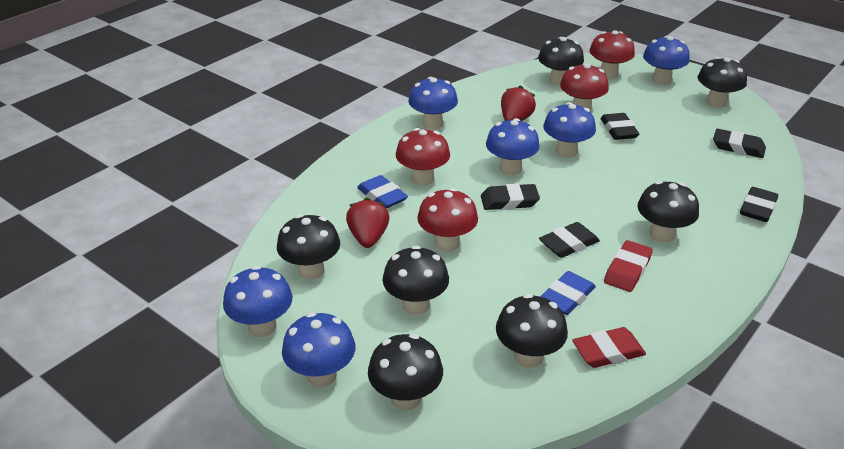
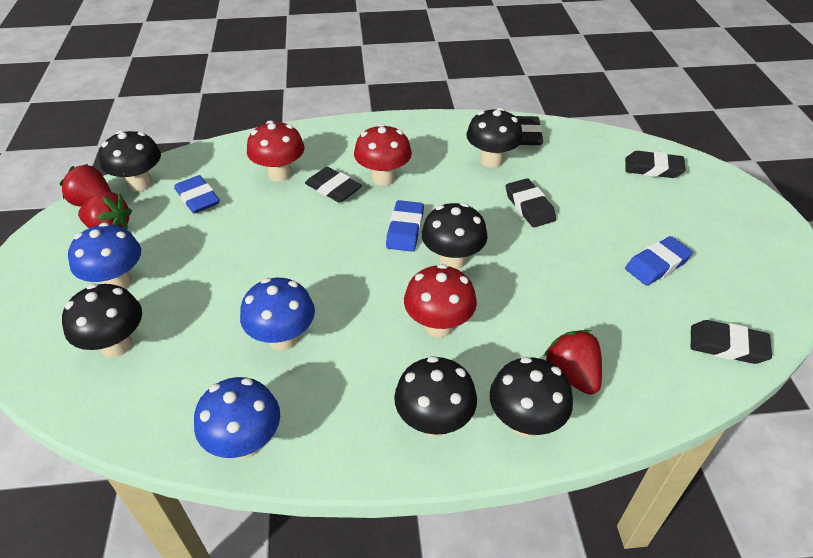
black mushroom: 7 -> 6
blue eraser: 2 -> 3
blue mushroom: 6 -> 3
red eraser: 2 -> 0
red mushroom: 4 -> 3
red strawberry: 2 -> 3

